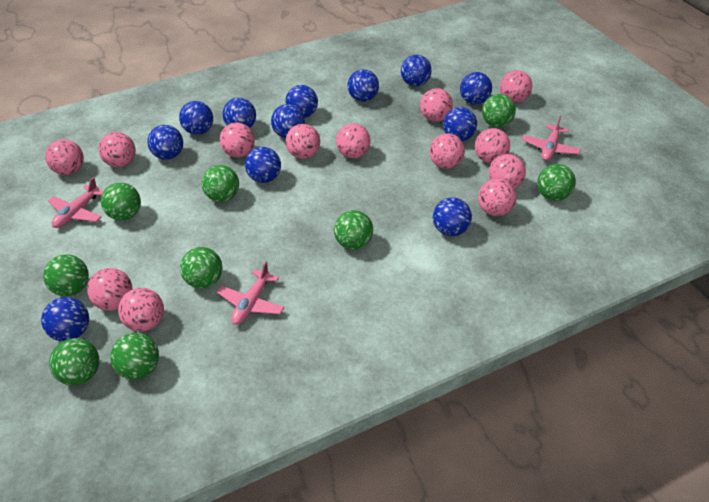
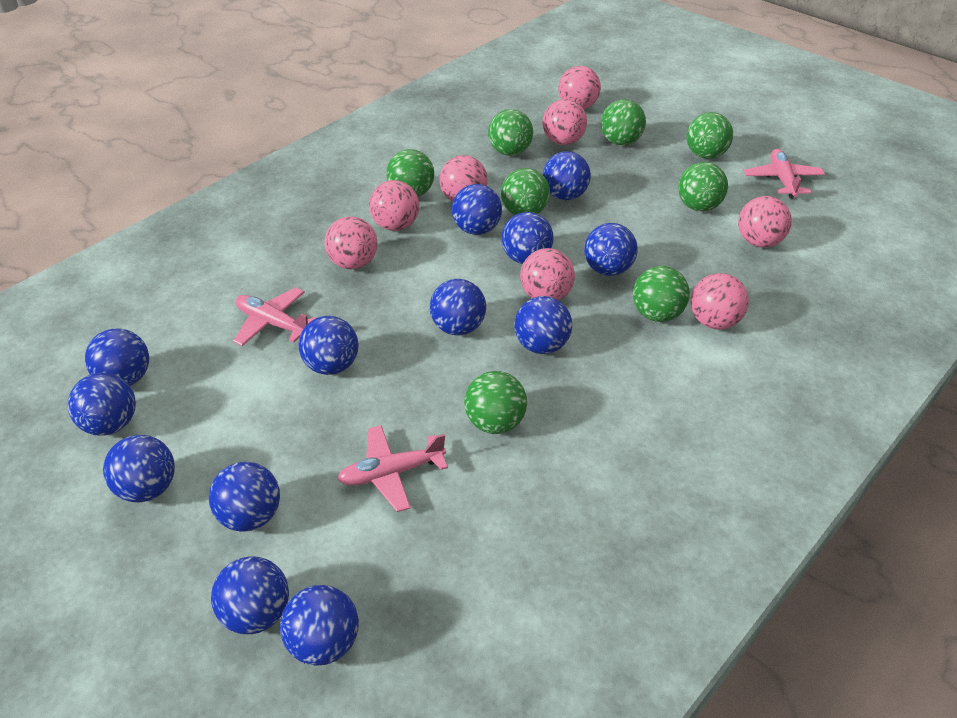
blue ball: 12 -> 13
green ball: 9 -> 8
pink ball: 13 -> 8

